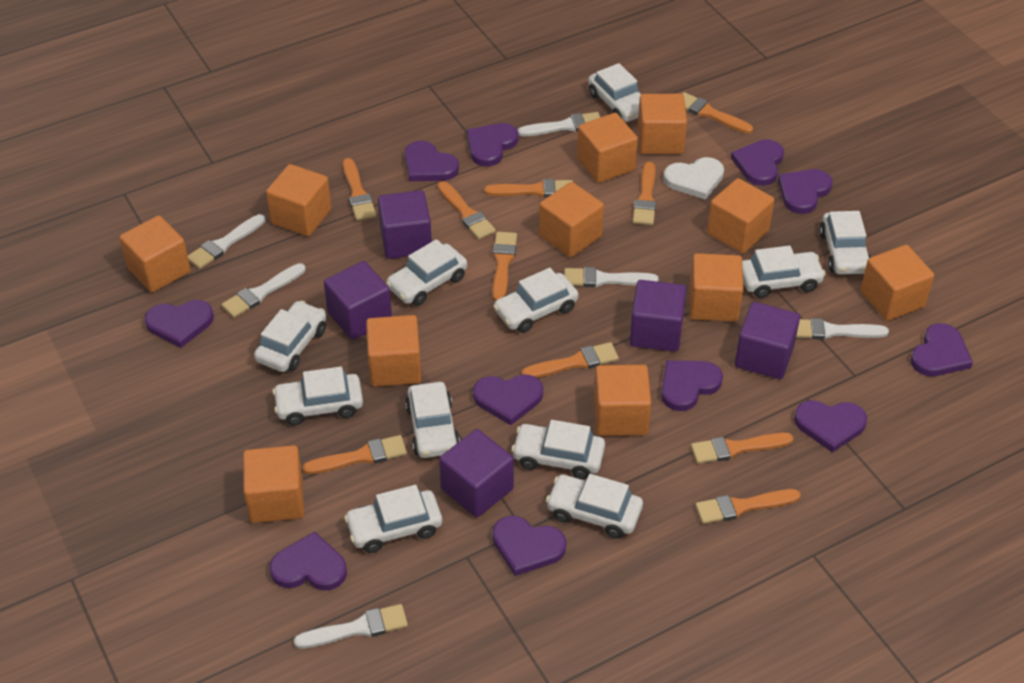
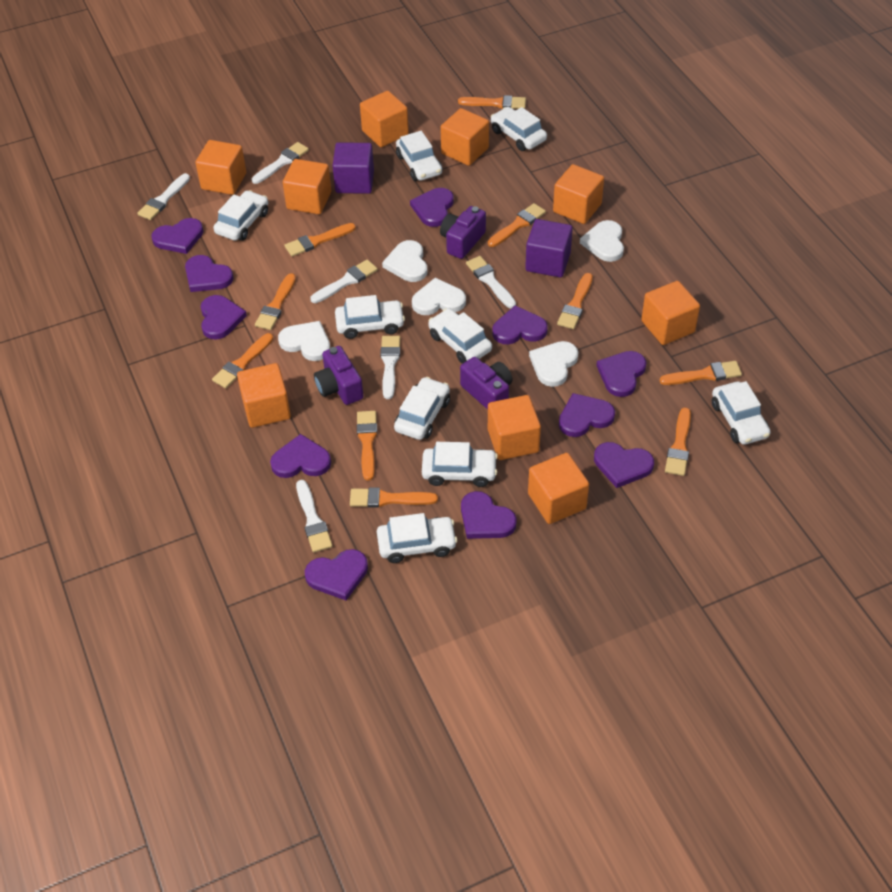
orange cube: 11 -> 9
purple camera: 0 -> 3
purple cube: 5 -> 2
white car: 11 -> 9
white heart: 1 -> 5

